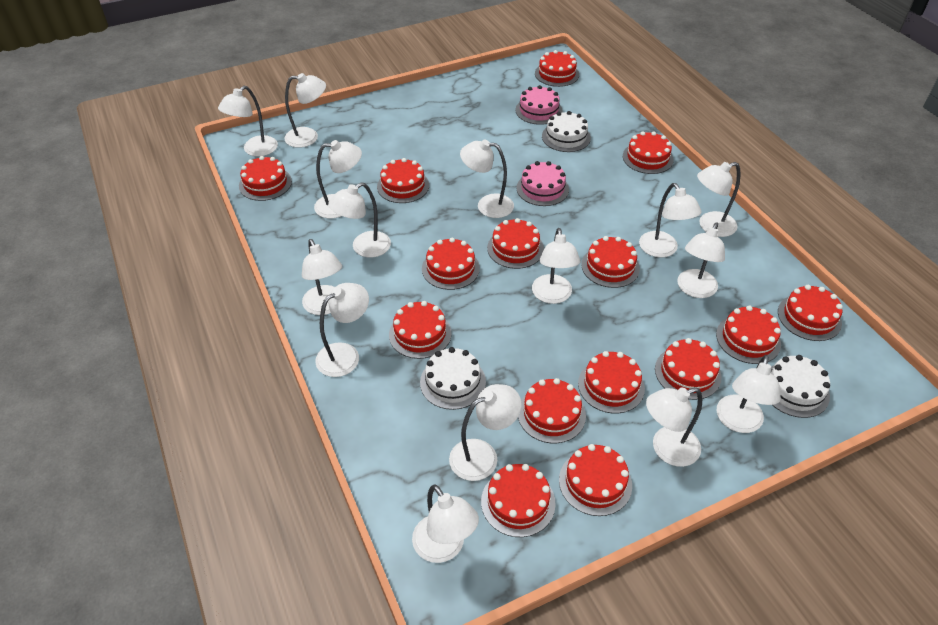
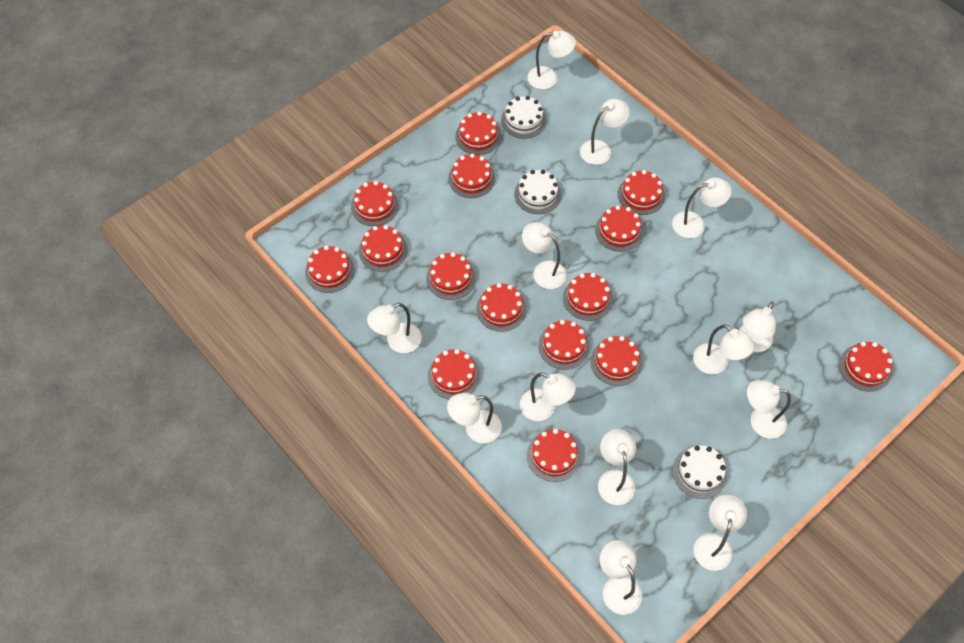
pink cake: 2 -> 0
white lamp: 15 -> 13

